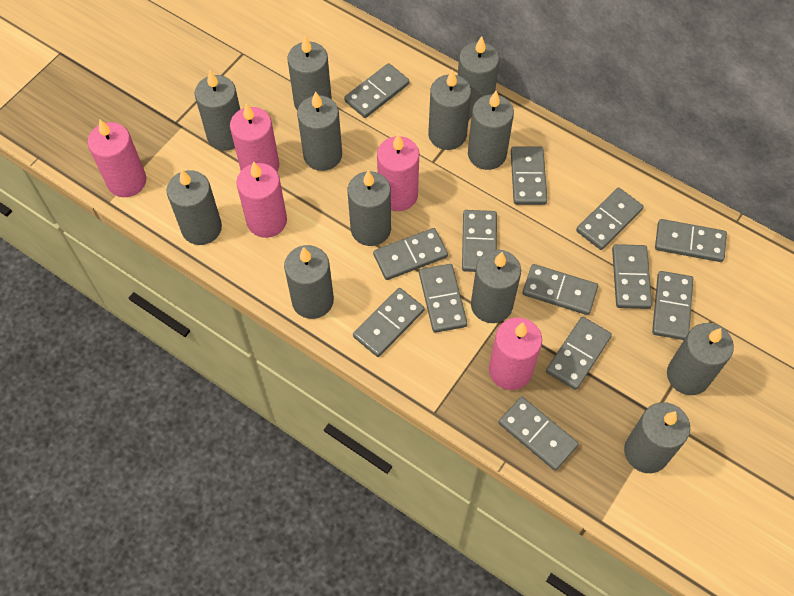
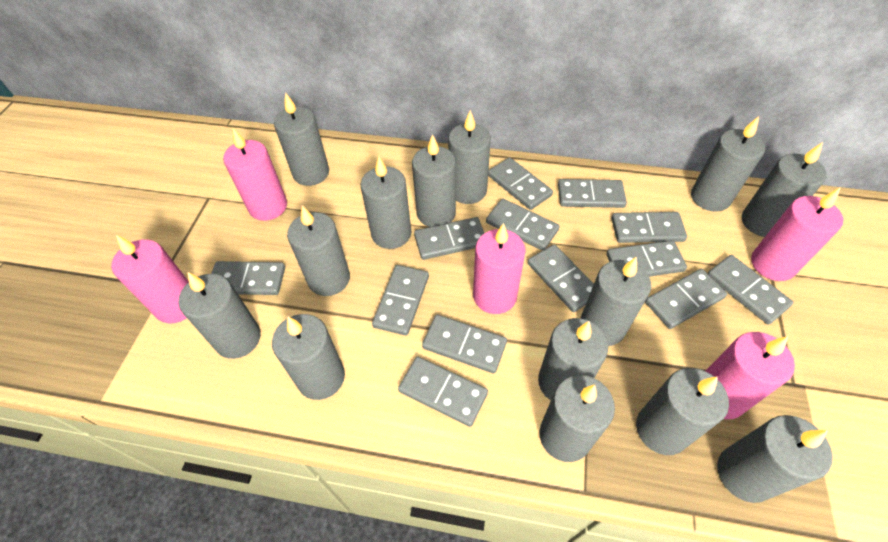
grey candle: 12 -> 14

